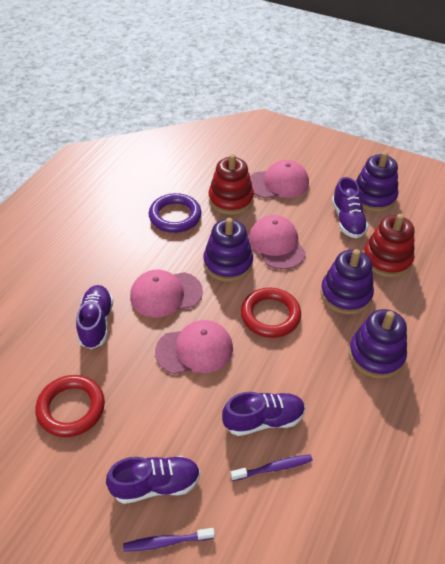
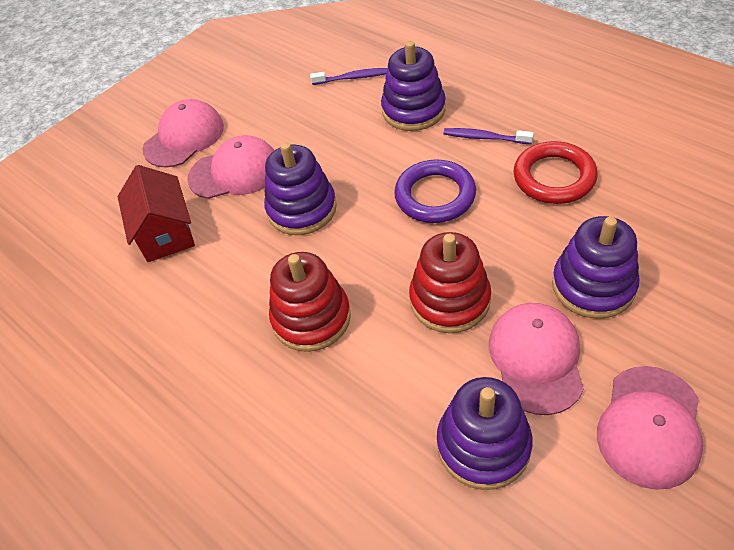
purple shoe: 4 -> 0
red house: 0 -> 1
red ring: 2 -> 1

